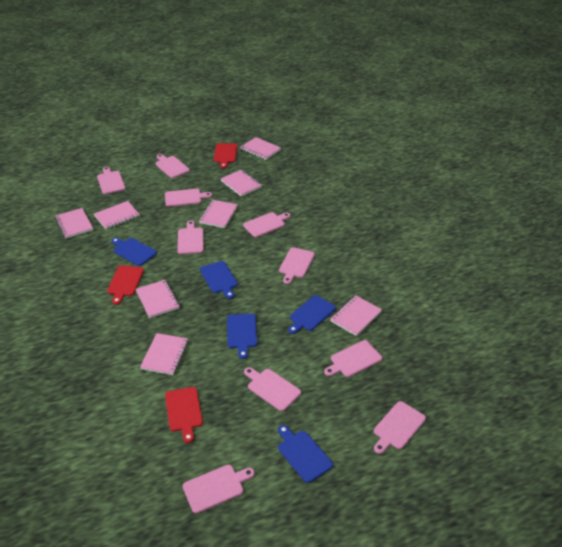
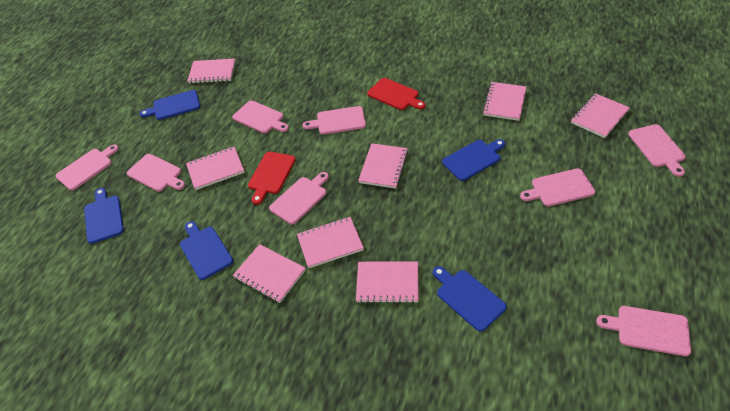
pink cutting board: 10 -> 8
red cutting board: 3 -> 2

